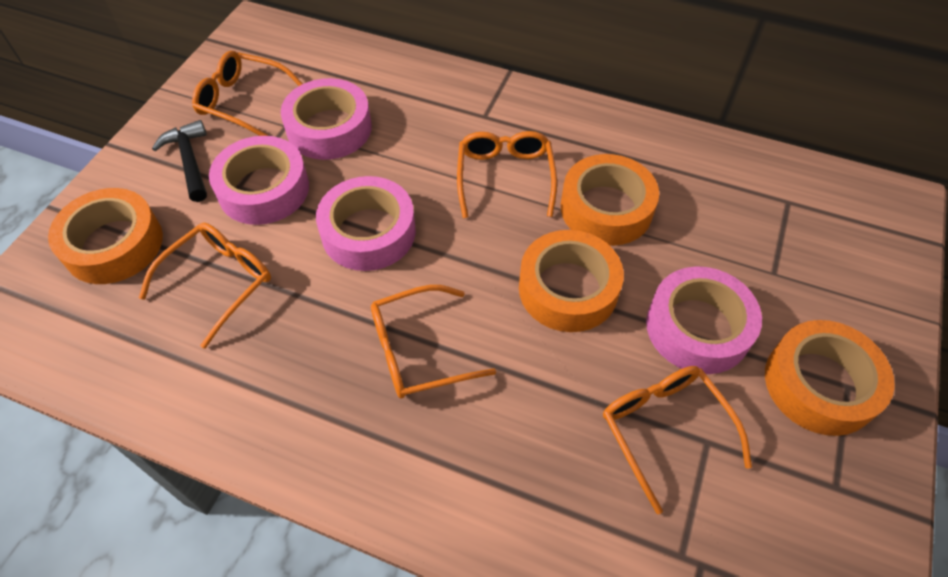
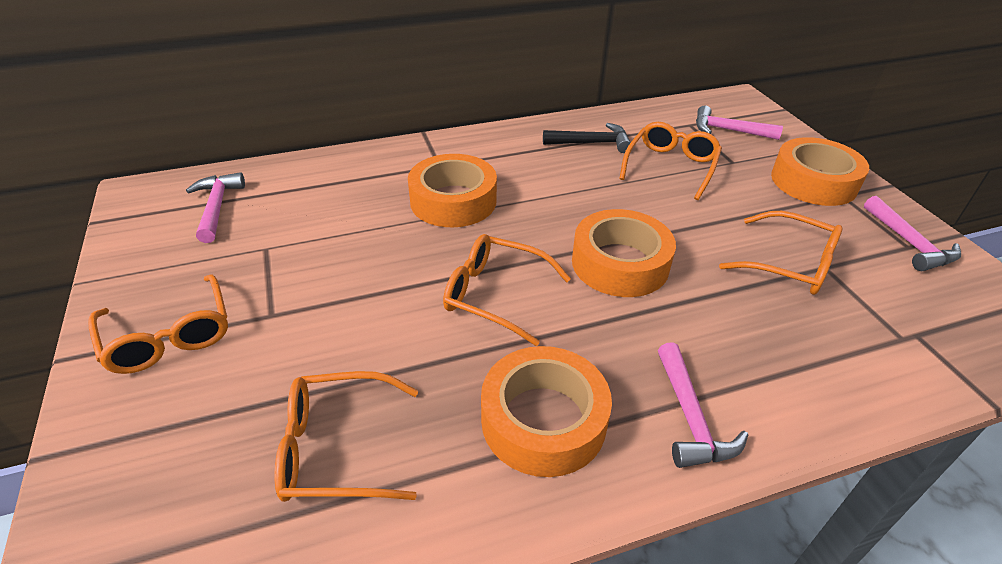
pink hammer: 0 -> 4
pink tape: 4 -> 0

